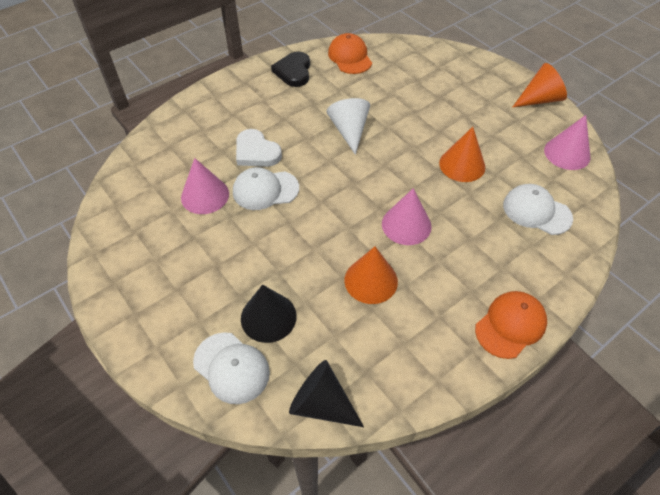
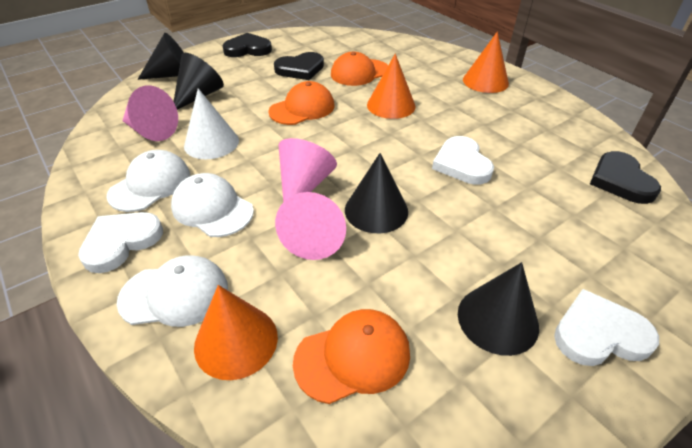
black cone: 2 -> 4
black heart: 1 -> 3
orange cap: 2 -> 3
white heart: 1 -> 3

